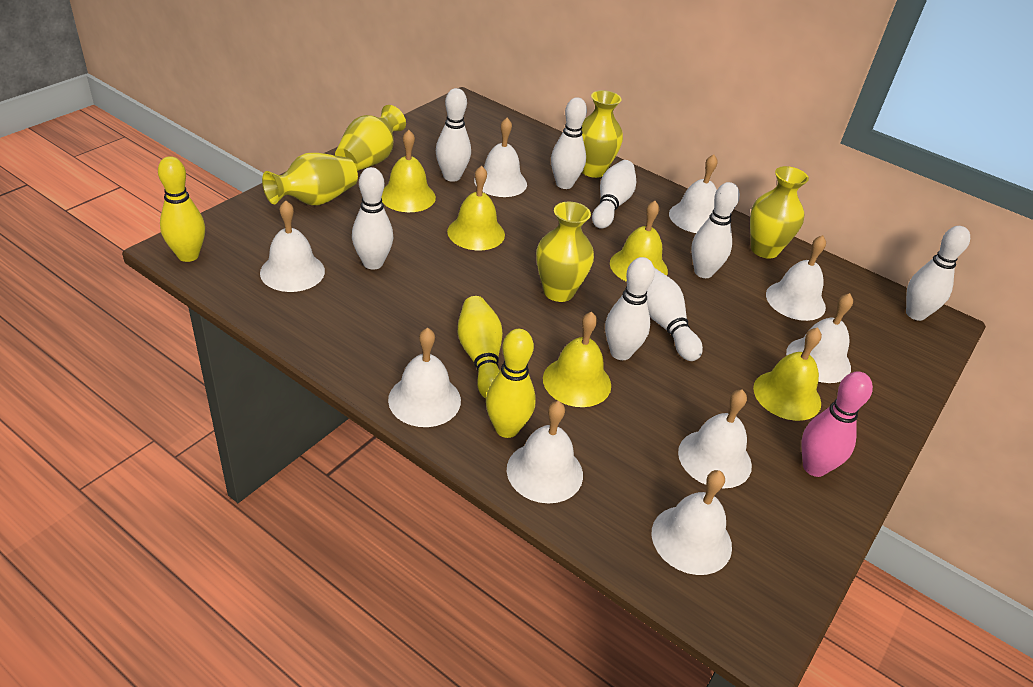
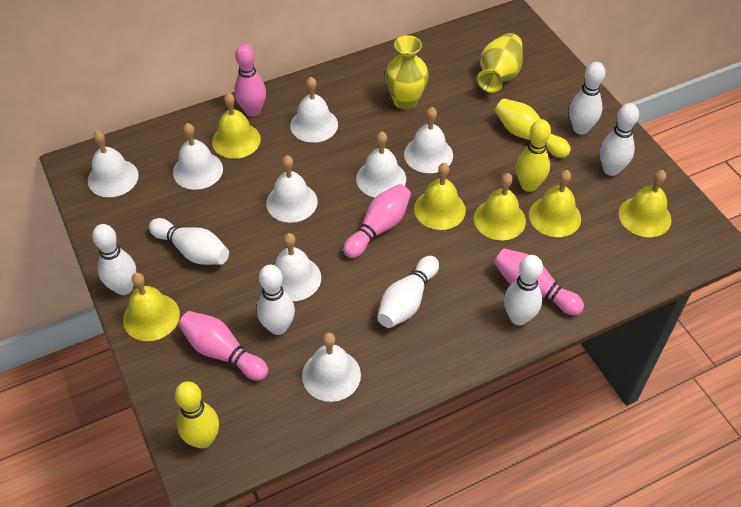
pink bowling pin: 1 -> 4
white bell: 9 -> 8
white bowling pin: 8 -> 7
yellow bell: 5 -> 6
yellow vase: 5 -> 2

